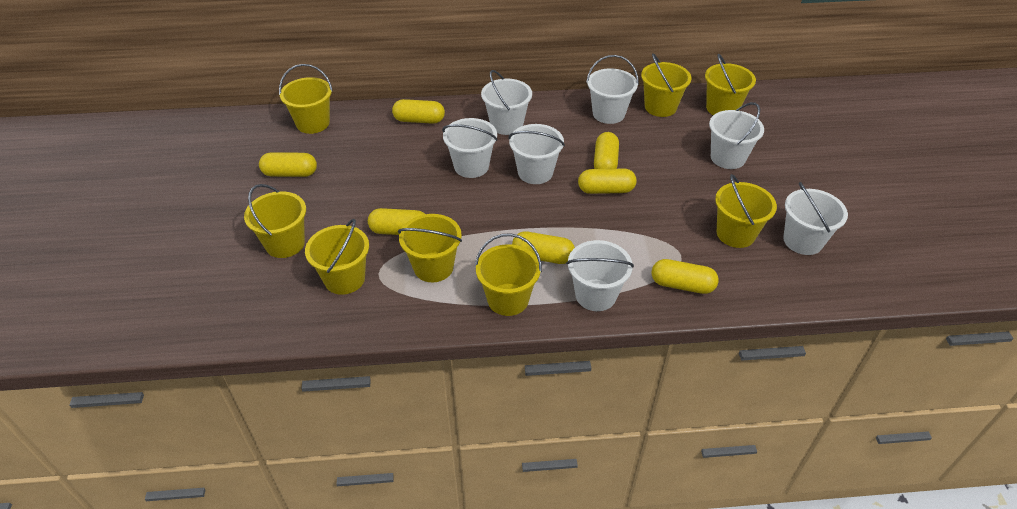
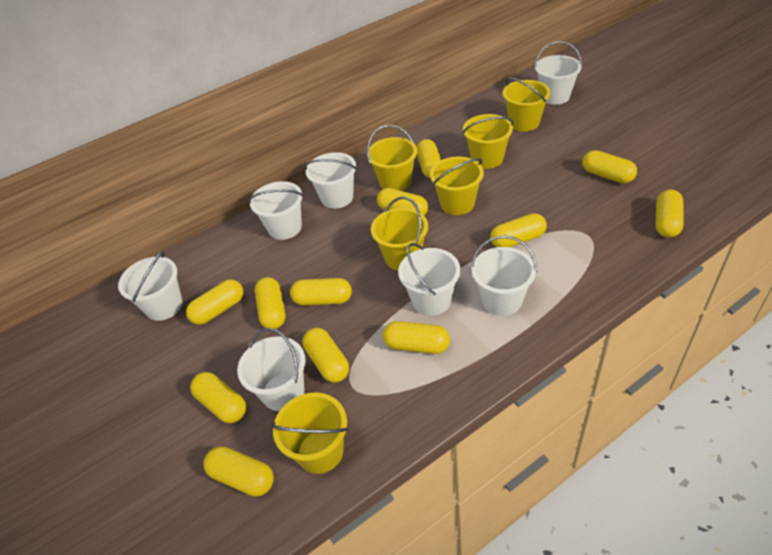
yellow bucket: 8 -> 6
yellow capsule: 7 -> 12

